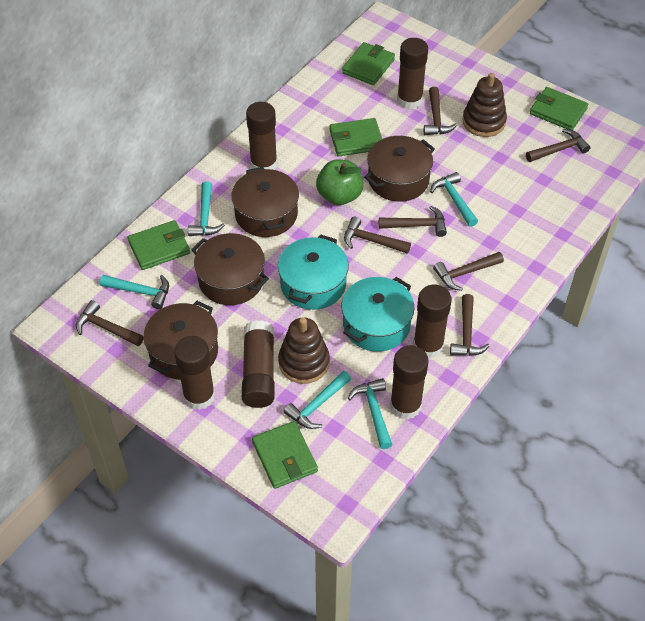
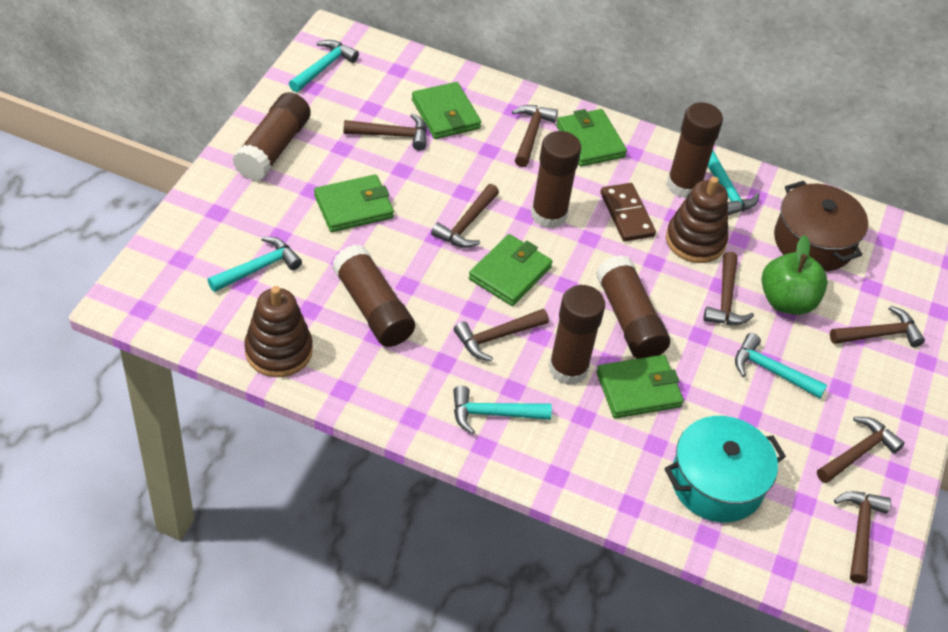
brown domino: 0 -> 1
brown hammer: 7 -> 8
brown pot: 4 -> 1
turquoise pot: 2 -> 1

